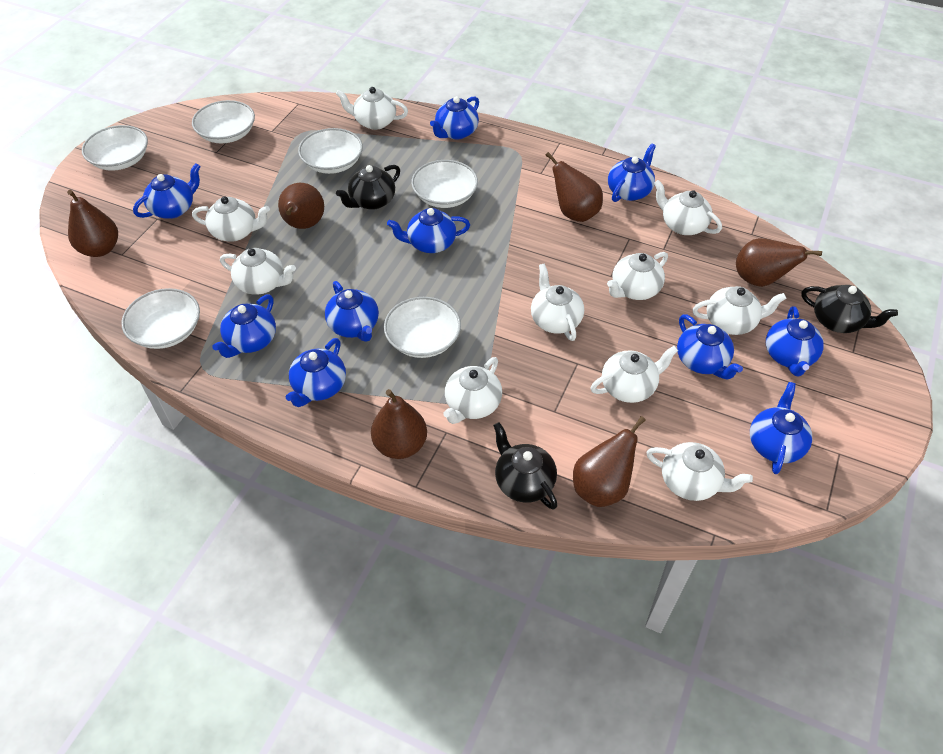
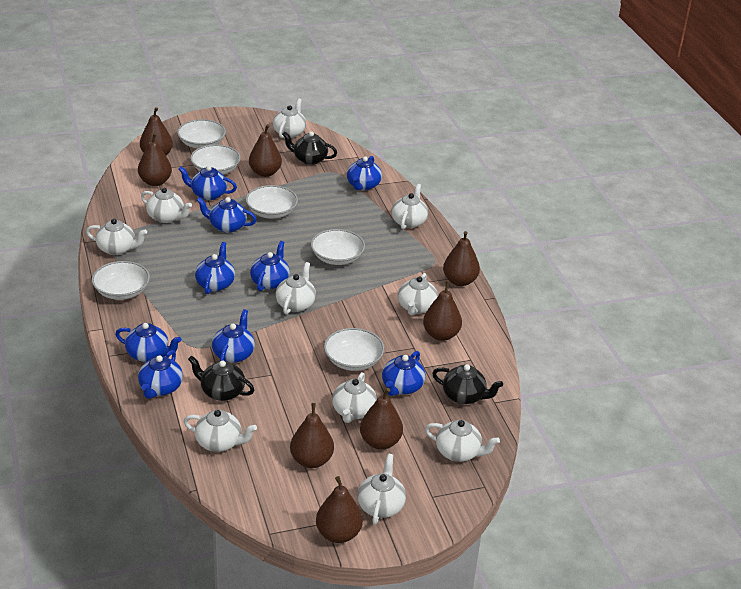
blue teapot: 10 -> 9
brown pear: 6 -> 8

